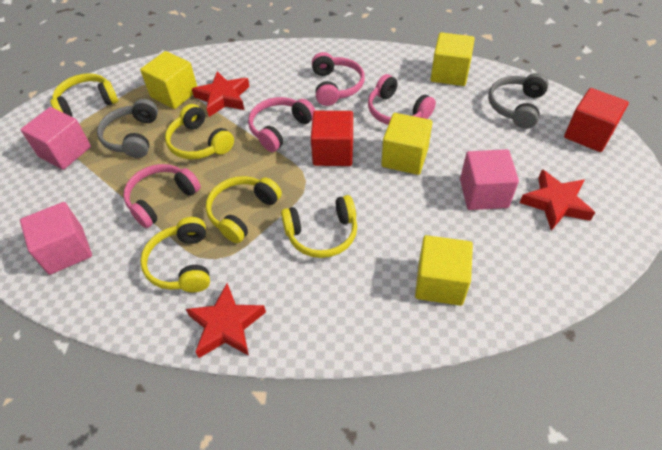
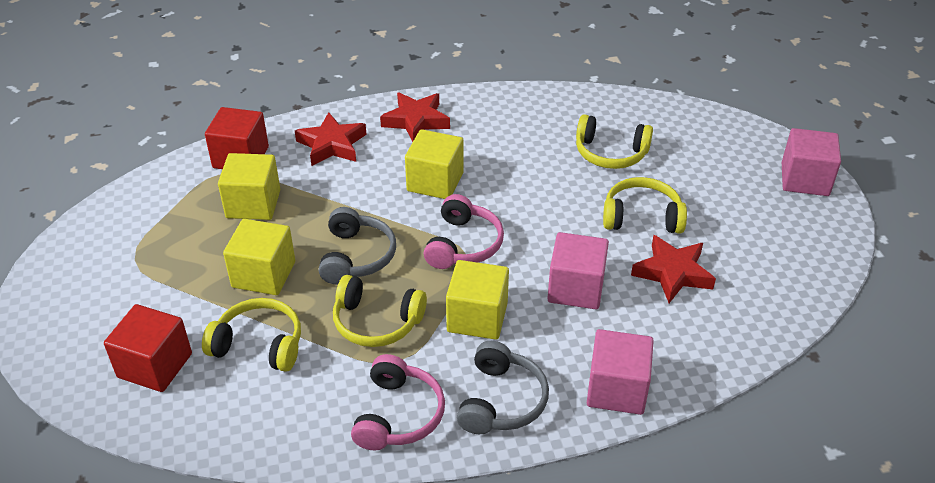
pink headphones: 4 -> 2
yellow headphones: 5 -> 4

